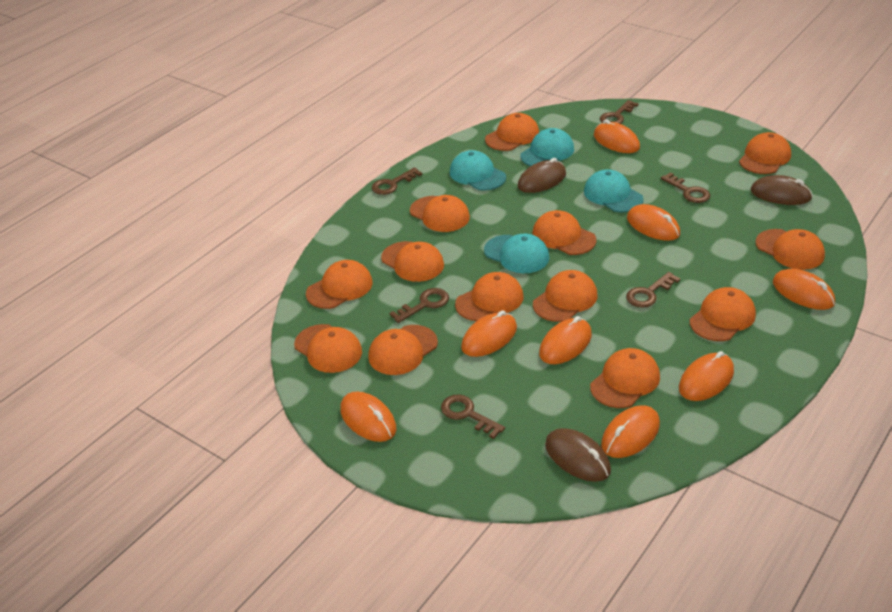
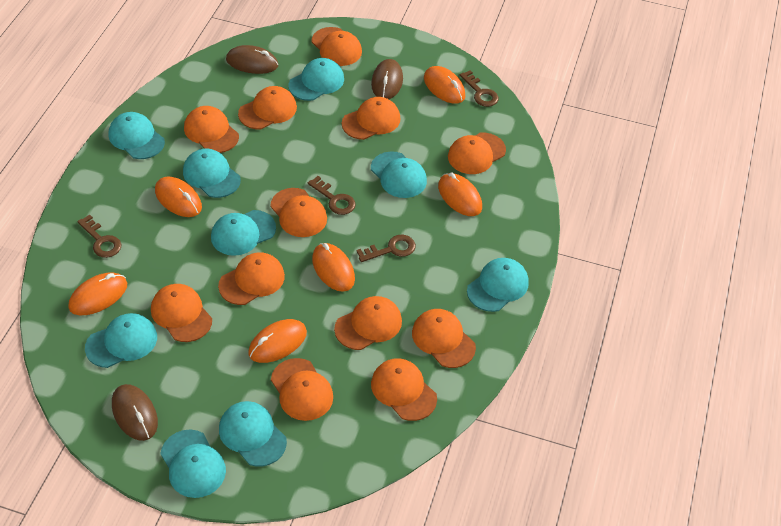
brown key: 6 -> 4
orange cap: 13 -> 12
orange mouse: 8 -> 6
turquoise cap: 4 -> 9

